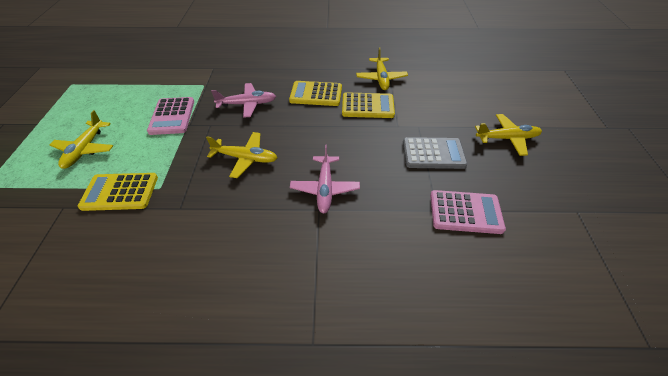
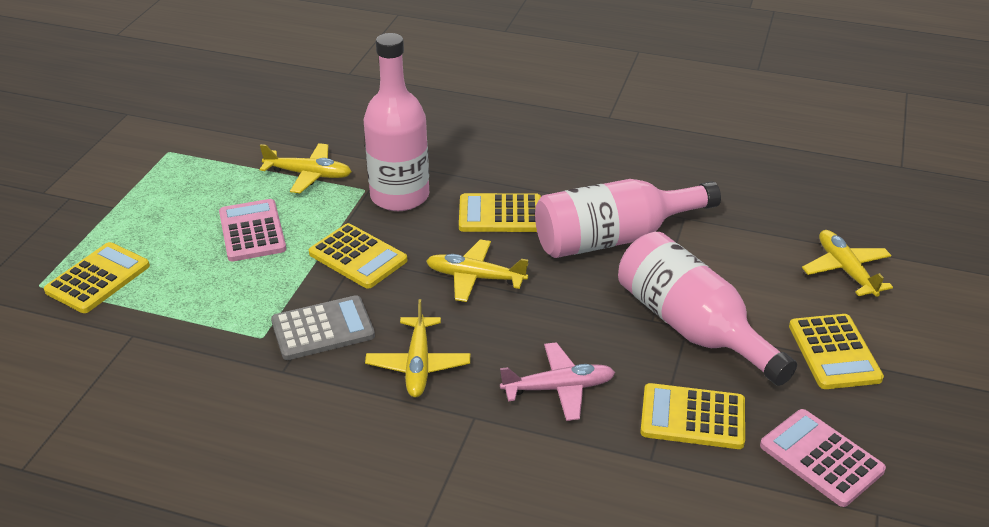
pink bottle: 0 -> 3
pink plane: 2 -> 1
yellow calculator: 3 -> 5

